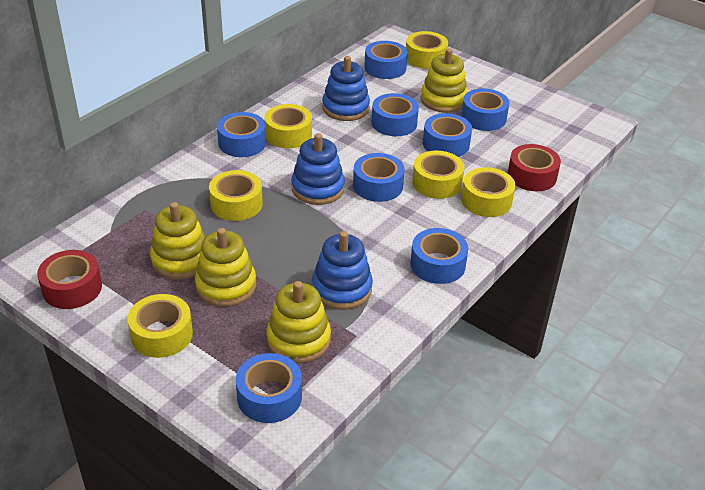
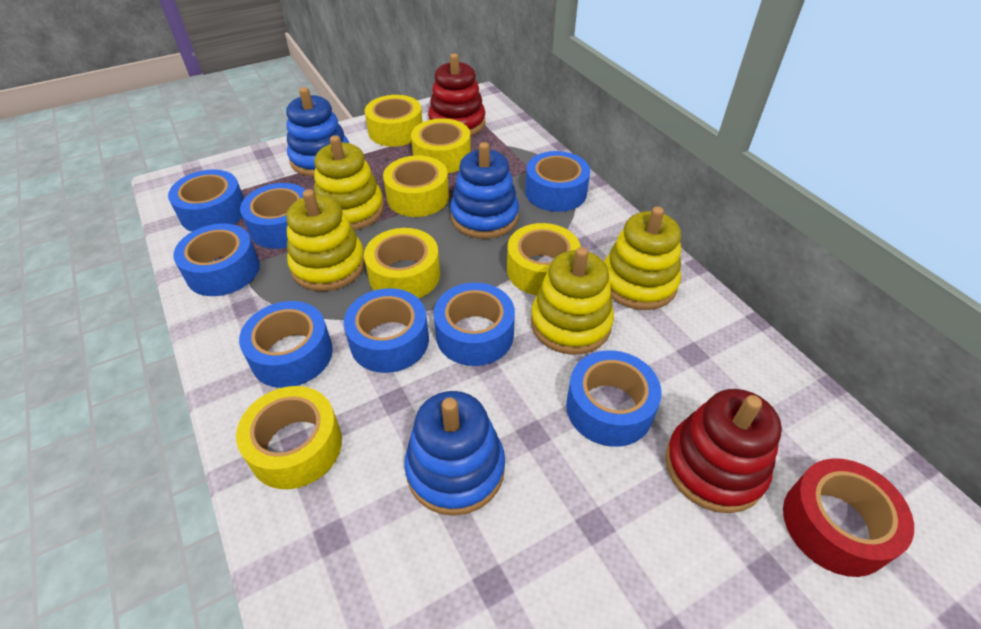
red stacking toy: 0 -> 2
red tape: 2 -> 1

